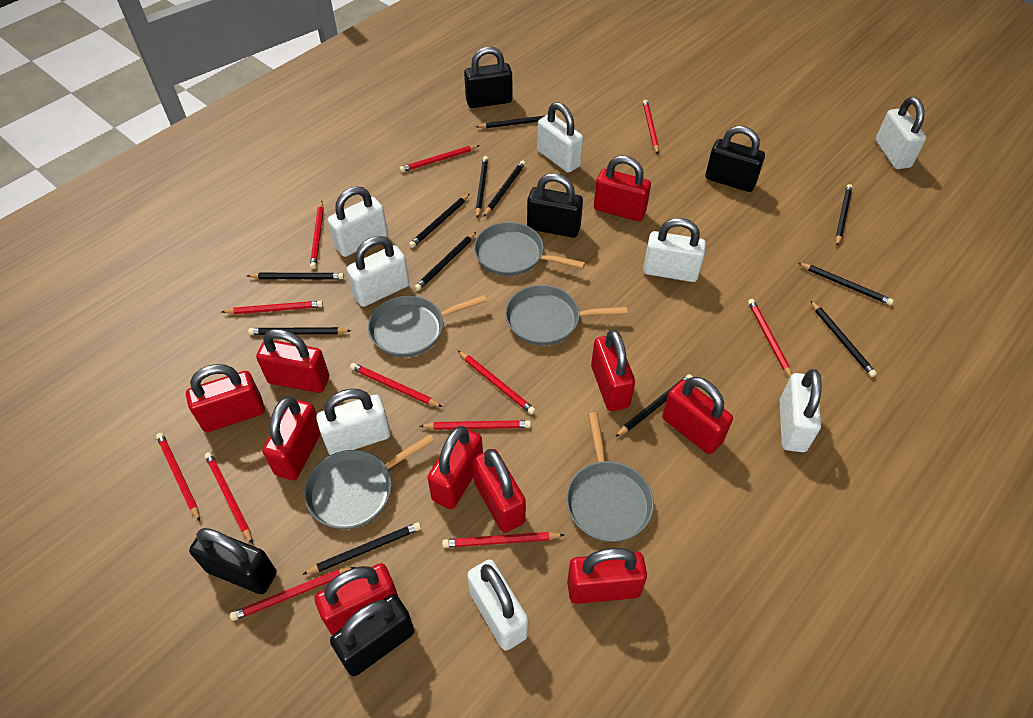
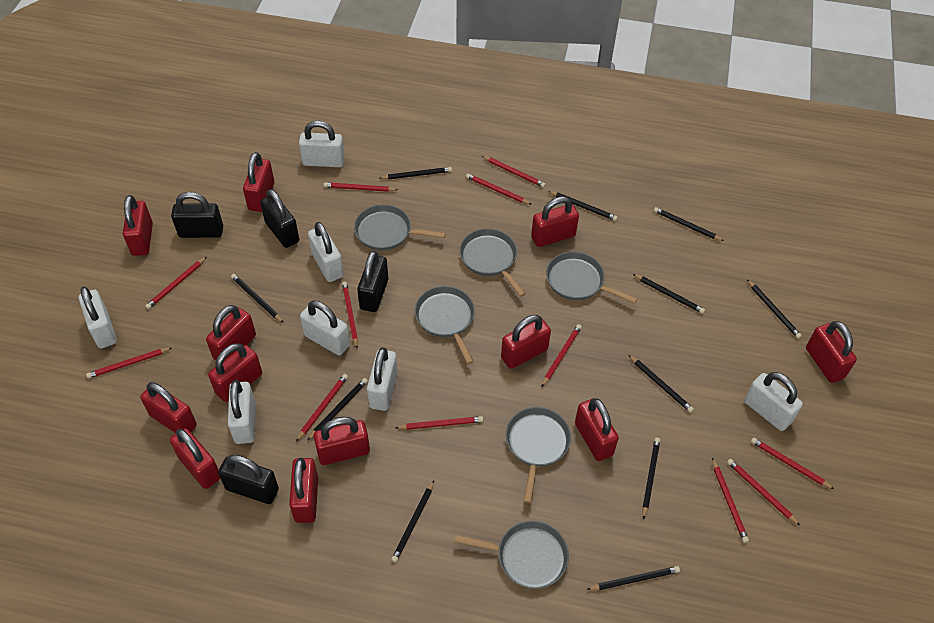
black padlock: 5 -> 4
black pencil: 12 -> 11
grey pan: 5 -> 6
red padlock: 10 -> 12
white padlock: 8 -> 7

